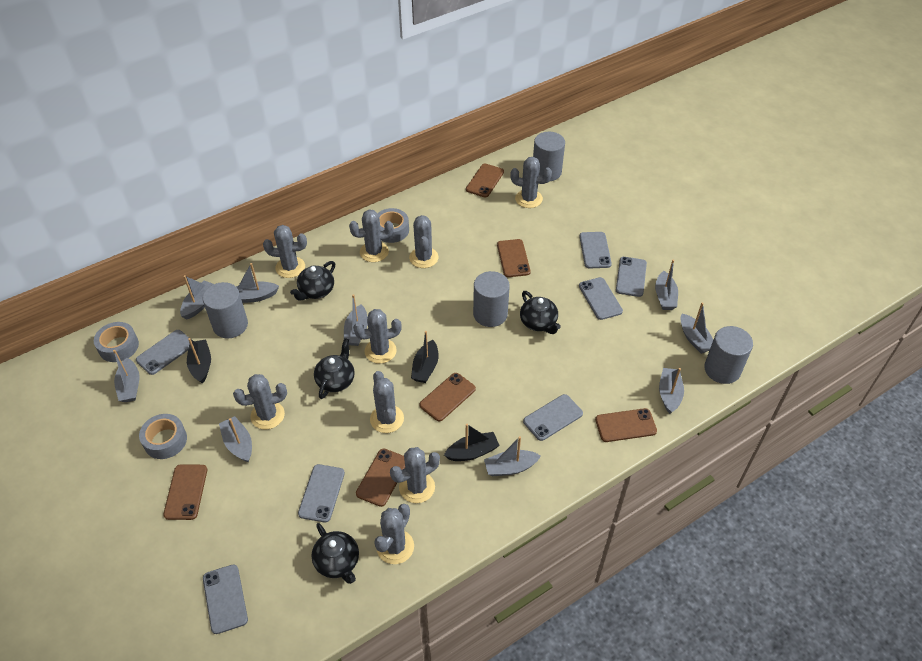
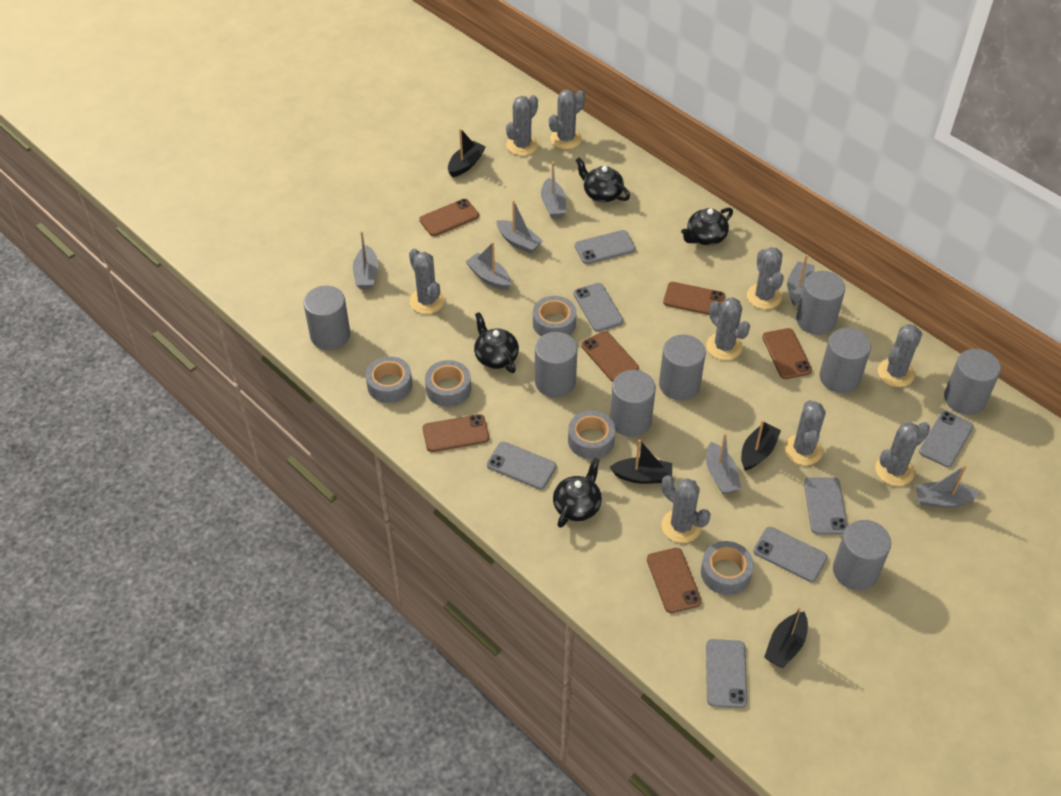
black boat: 3 -> 4
grey boat: 9 -> 7
grey cylinder: 4 -> 8
grey tape: 3 -> 5

